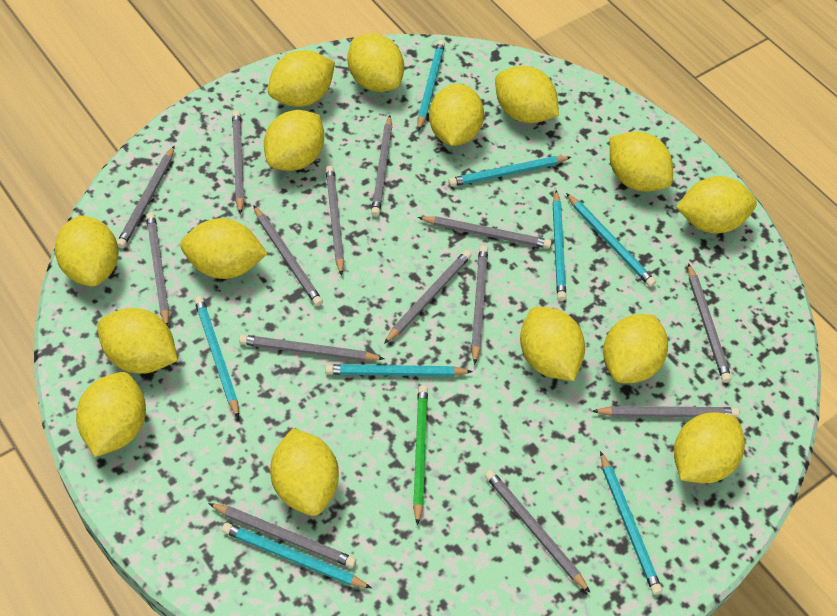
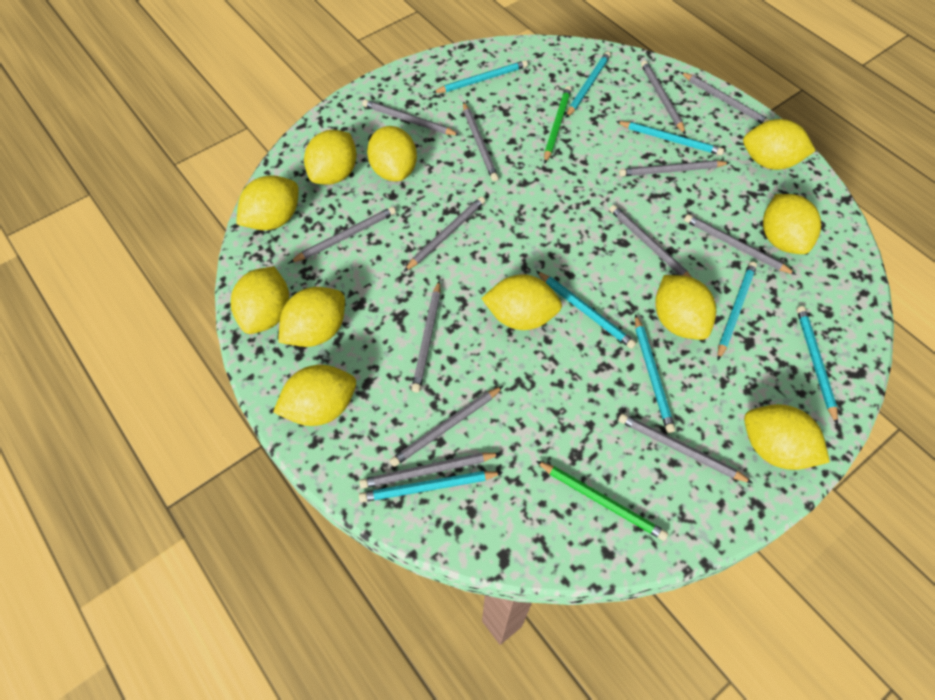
green pencil: 1 -> 2
grey pencil: 14 -> 13
yellow lemon: 15 -> 11

